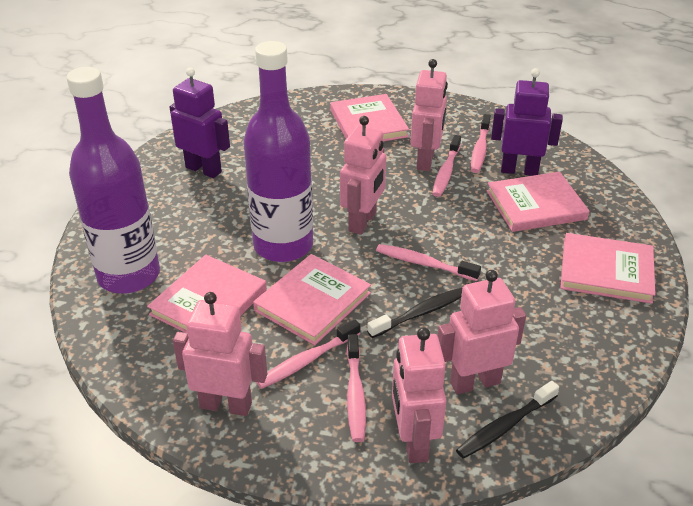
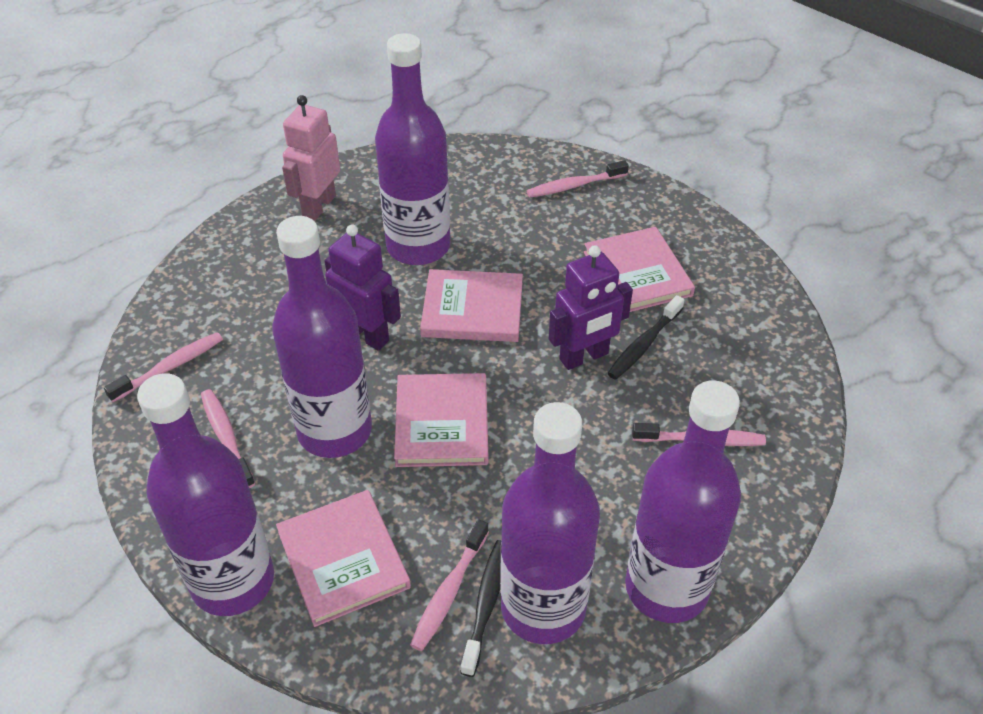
pink book: 5 -> 4
pink robot: 5 -> 1
purple bottle: 2 -> 5

